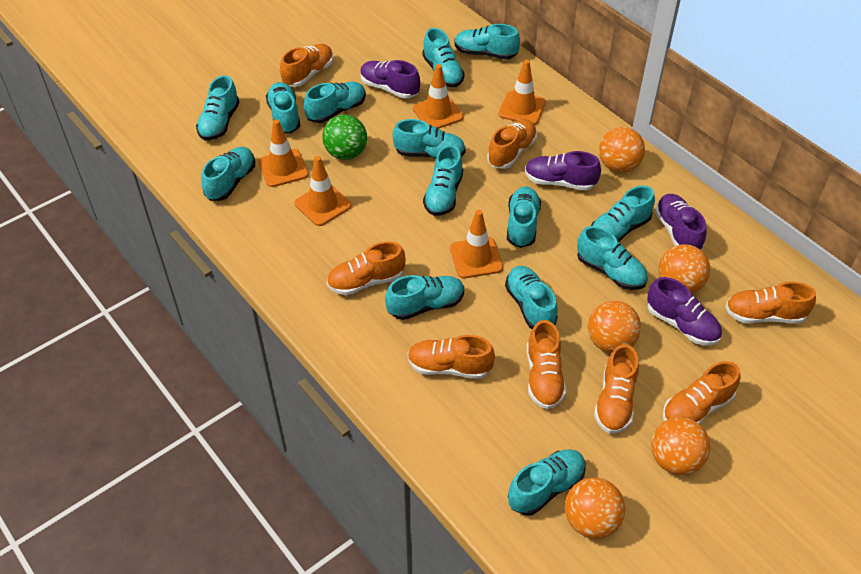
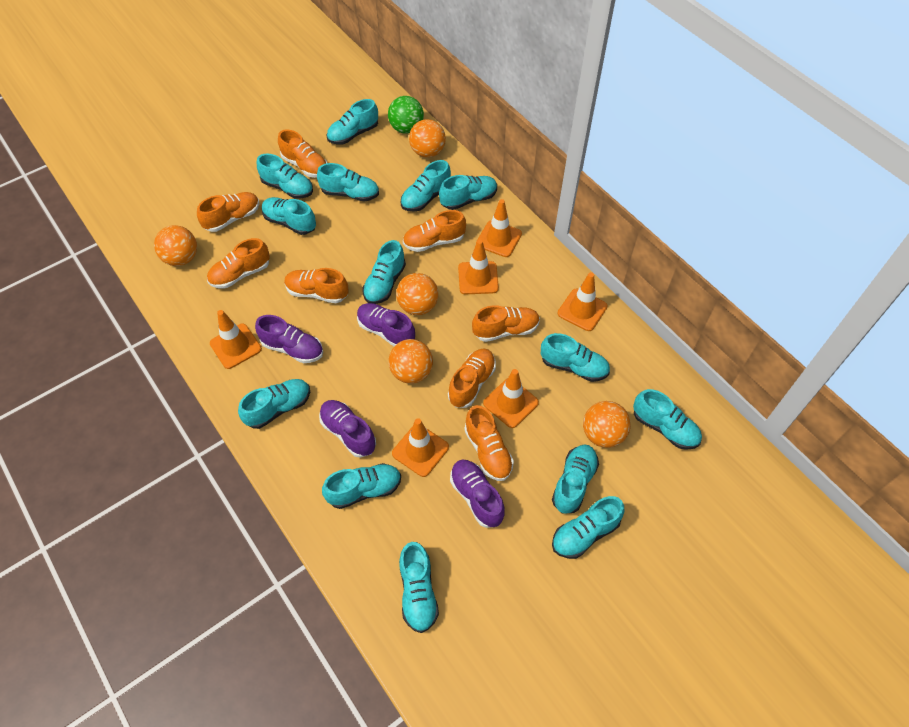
orange traffic cone: 5 -> 6

